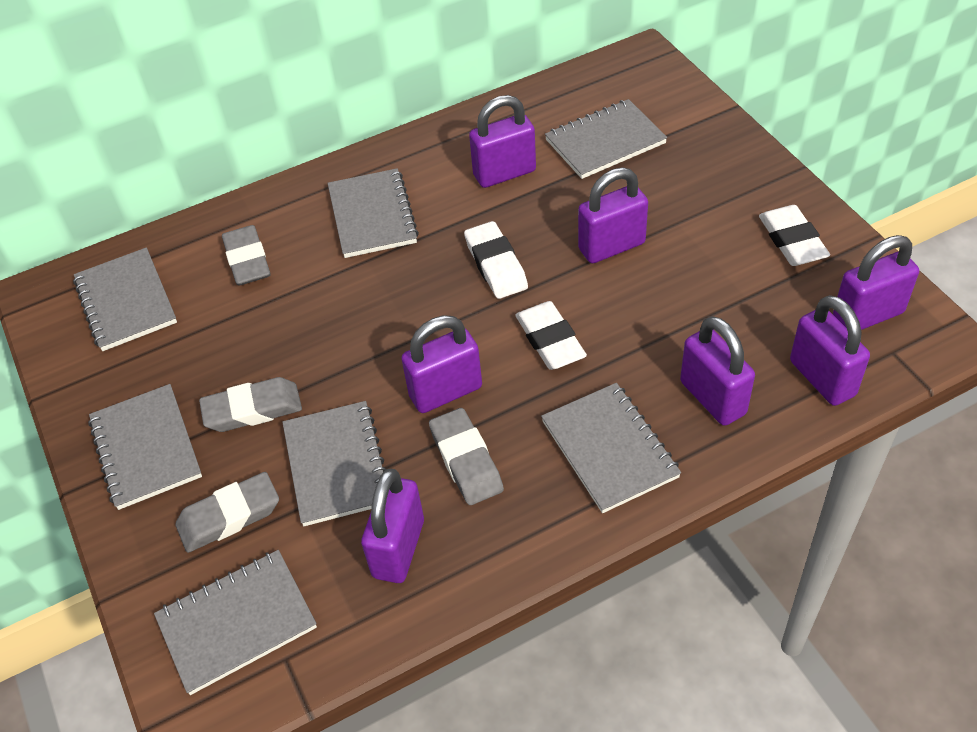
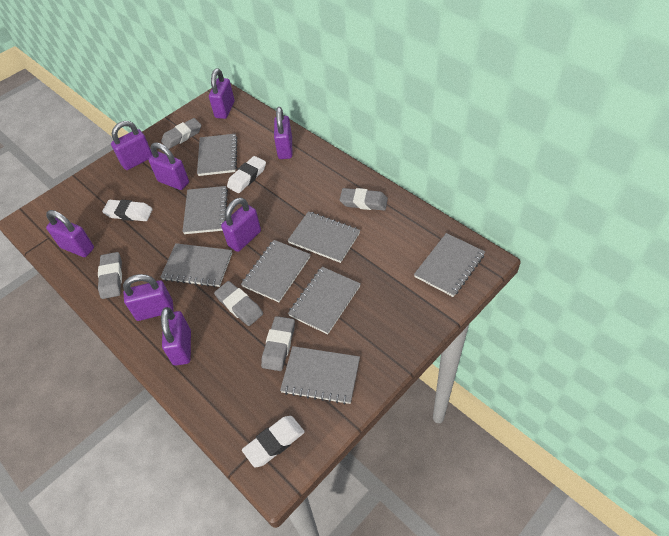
grey eraser: 4 -> 5
grey notebook: 7 -> 8
purple padlock: 7 -> 8

